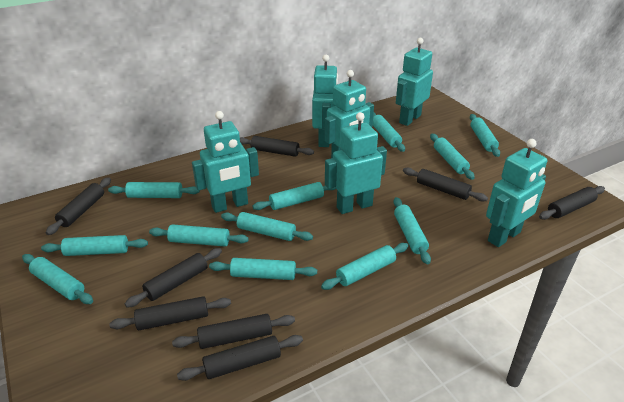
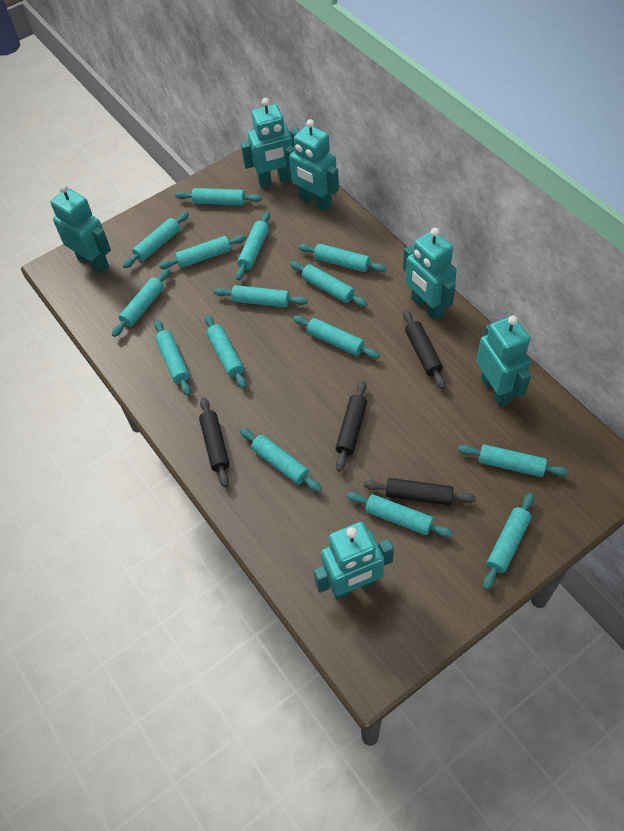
black rolling pin: 8 -> 4
turquoise rolling pin: 12 -> 15

